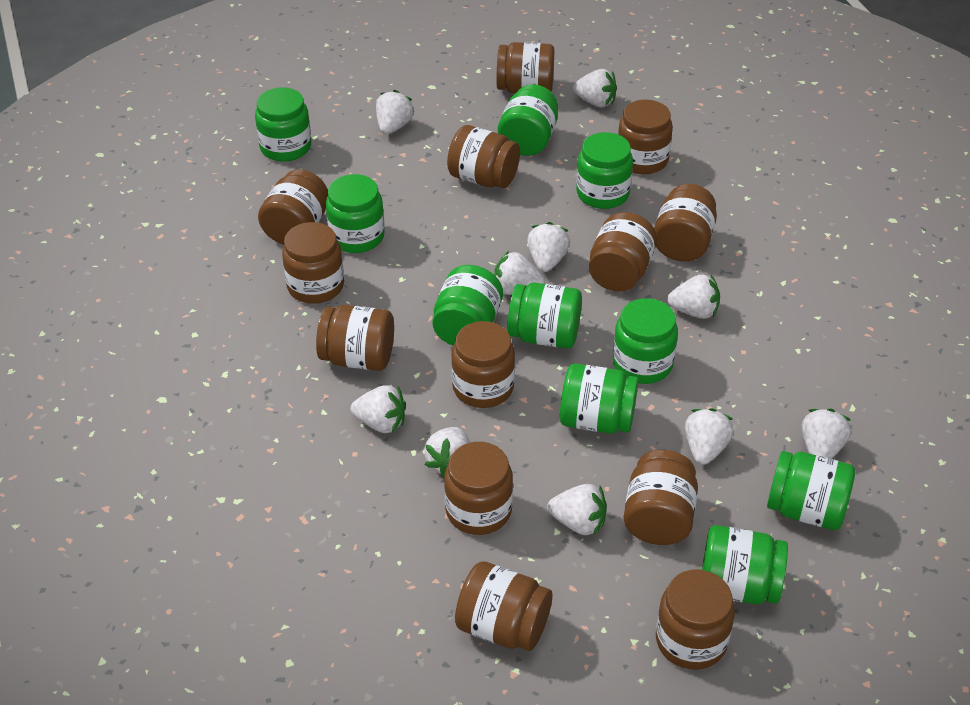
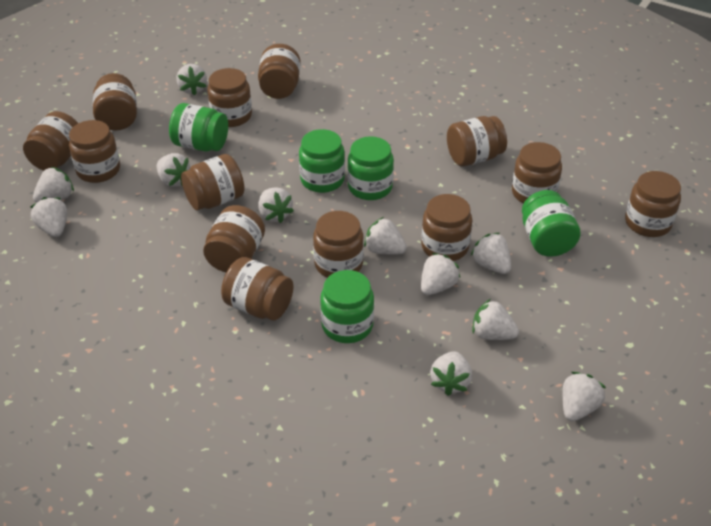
green jar: 10 -> 5
white strawberry: 10 -> 11

